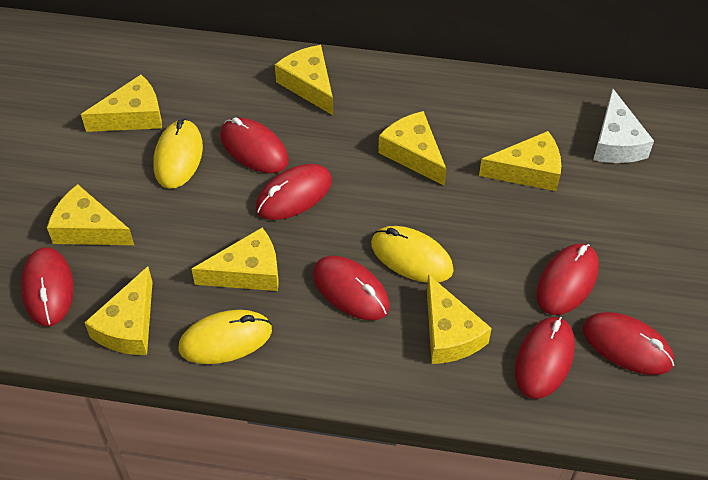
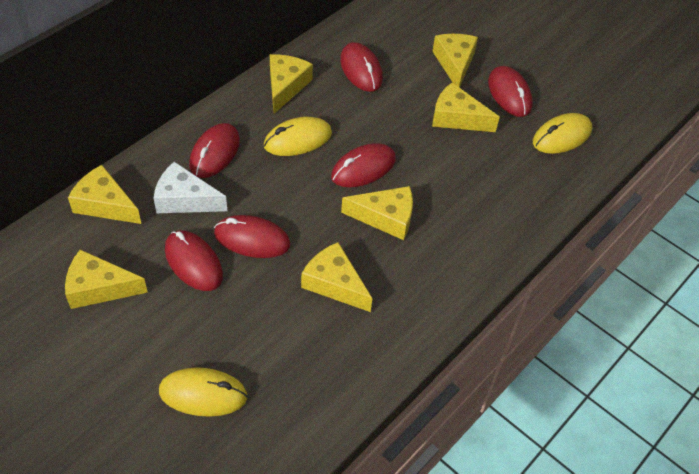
red mouse: 7 -> 6
yellow cheese: 8 -> 7

